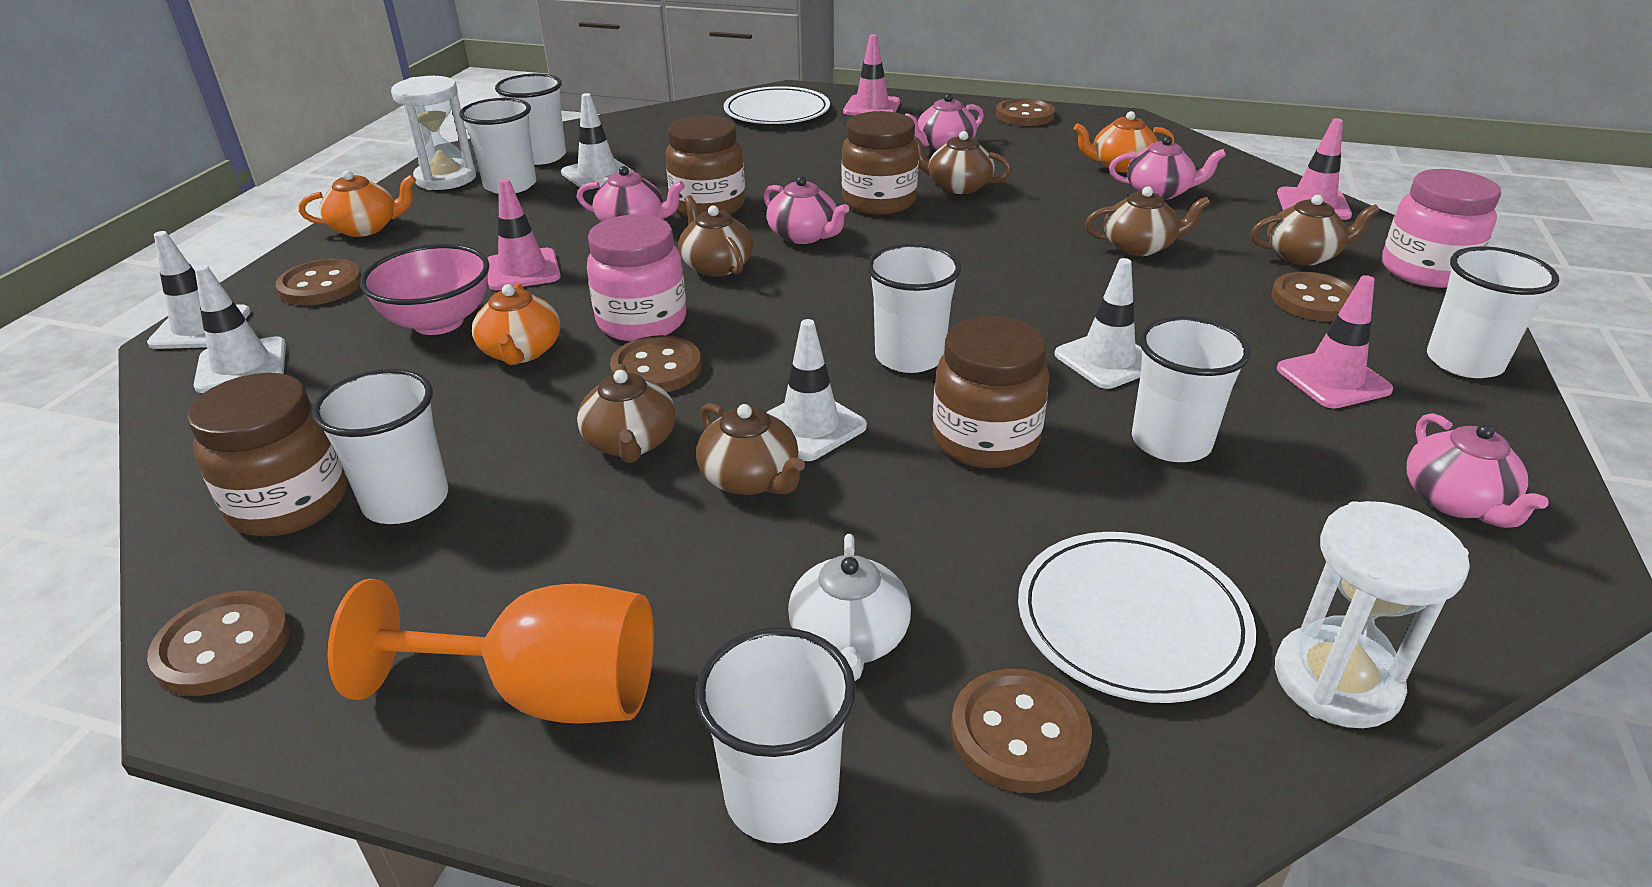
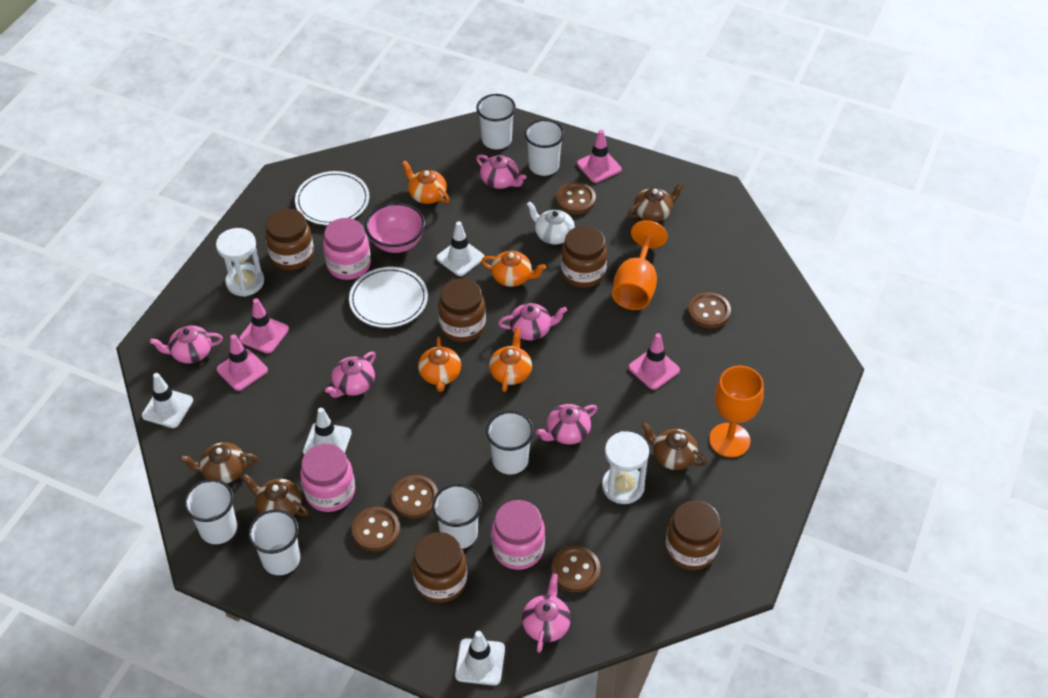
brown button: 6 -> 5
brown jar: 4 -> 5
brown teapot: 6 -> 4
orange goblet: 1 -> 2
orange teapot: 3 -> 4
pink jar: 2 -> 3
pink teapot: 5 -> 6
white cup: 7 -> 6
white traffic cone: 5 -> 4

